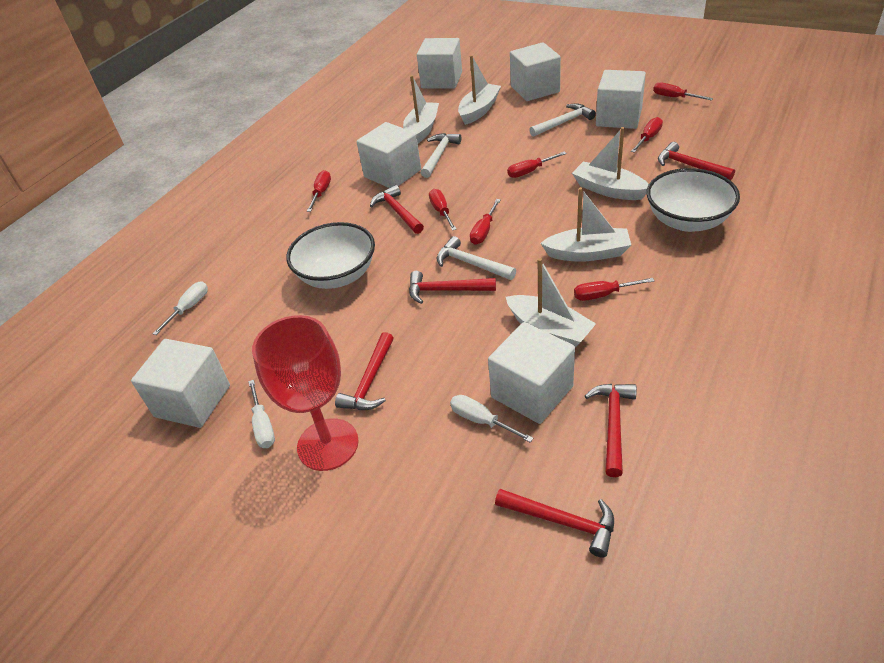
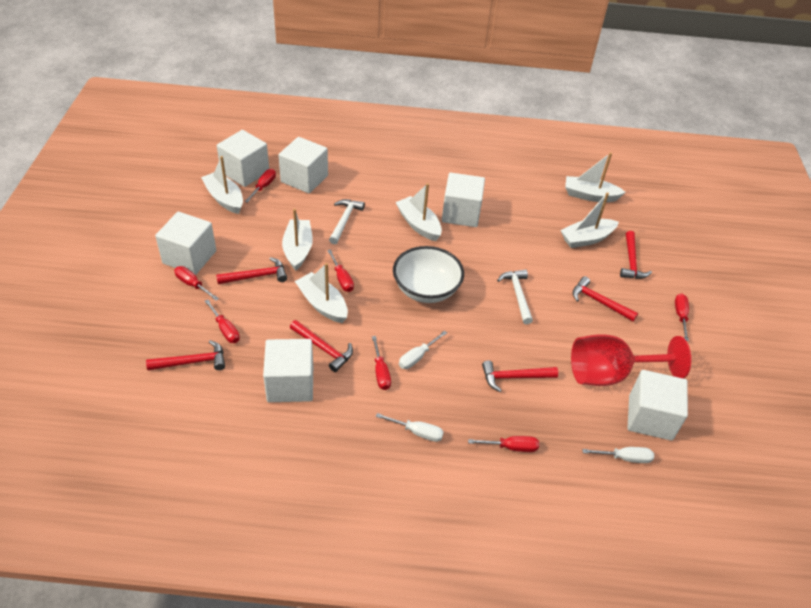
white boat: 5 -> 6
white bowl: 2 -> 1
white hammer: 3 -> 2

